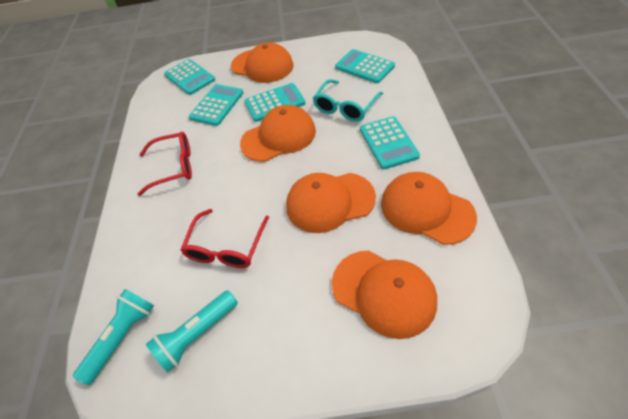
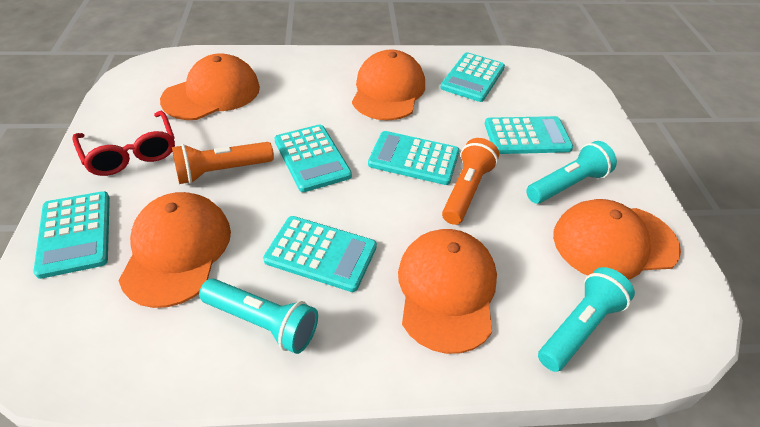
orange flashlight: 0 -> 2
red glasses: 2 -> 1
turquoise calculator: 5 -> 6
turquoise flashlight: 2 -> 3
turquoise glasses: 1 -> 0

